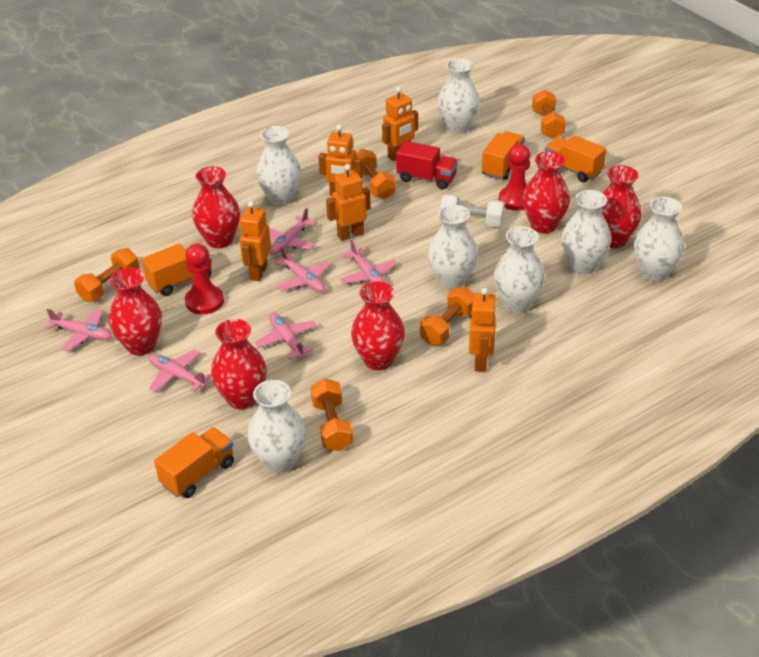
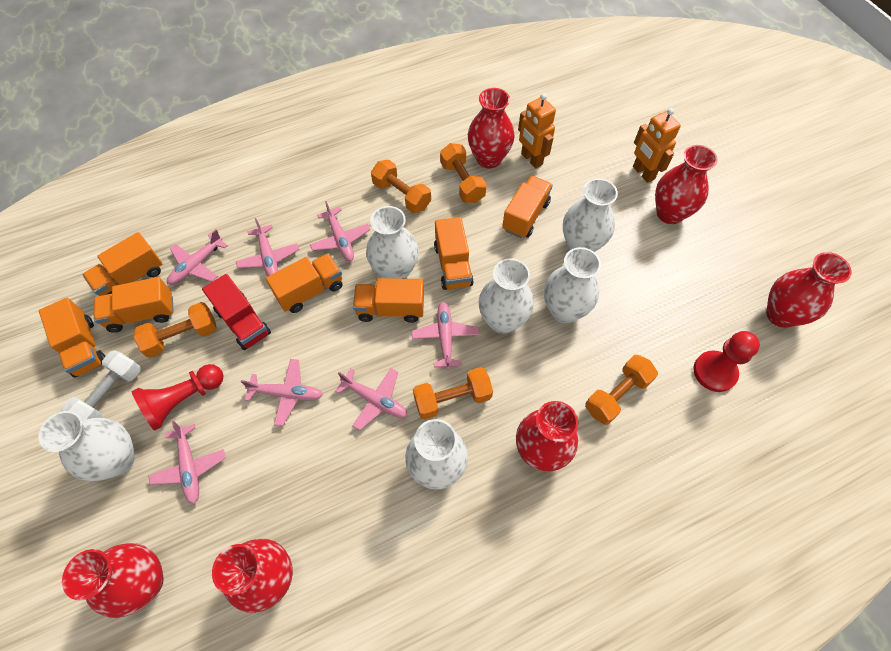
orange robot: 5 -> 2
orange truck: 4 -> 7
pink plane: 6 -> 7
white vase: 7 -> 6

